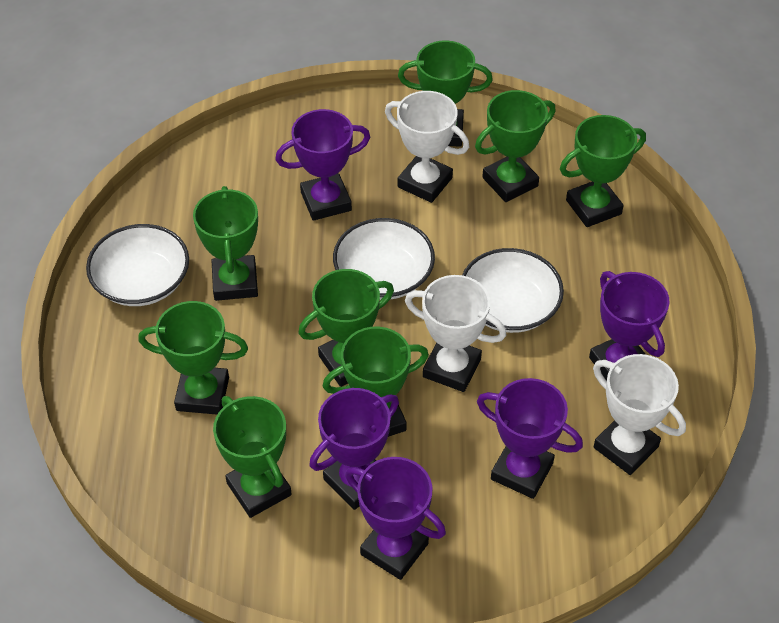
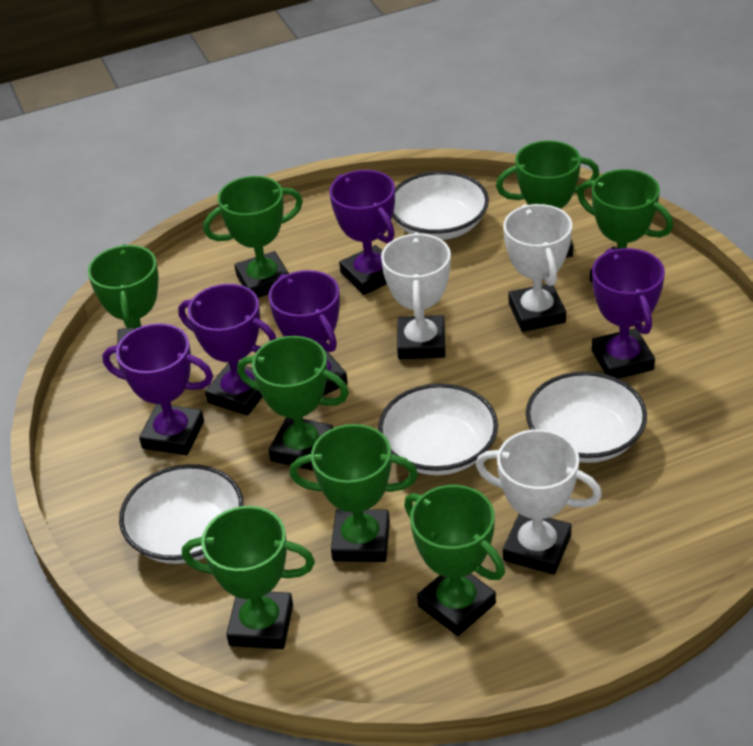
white bowl: 3 -> 4

